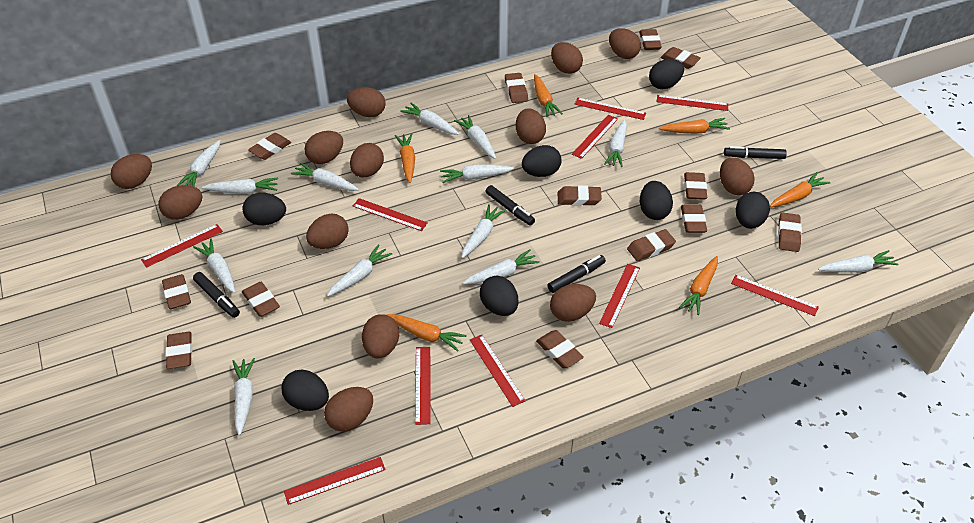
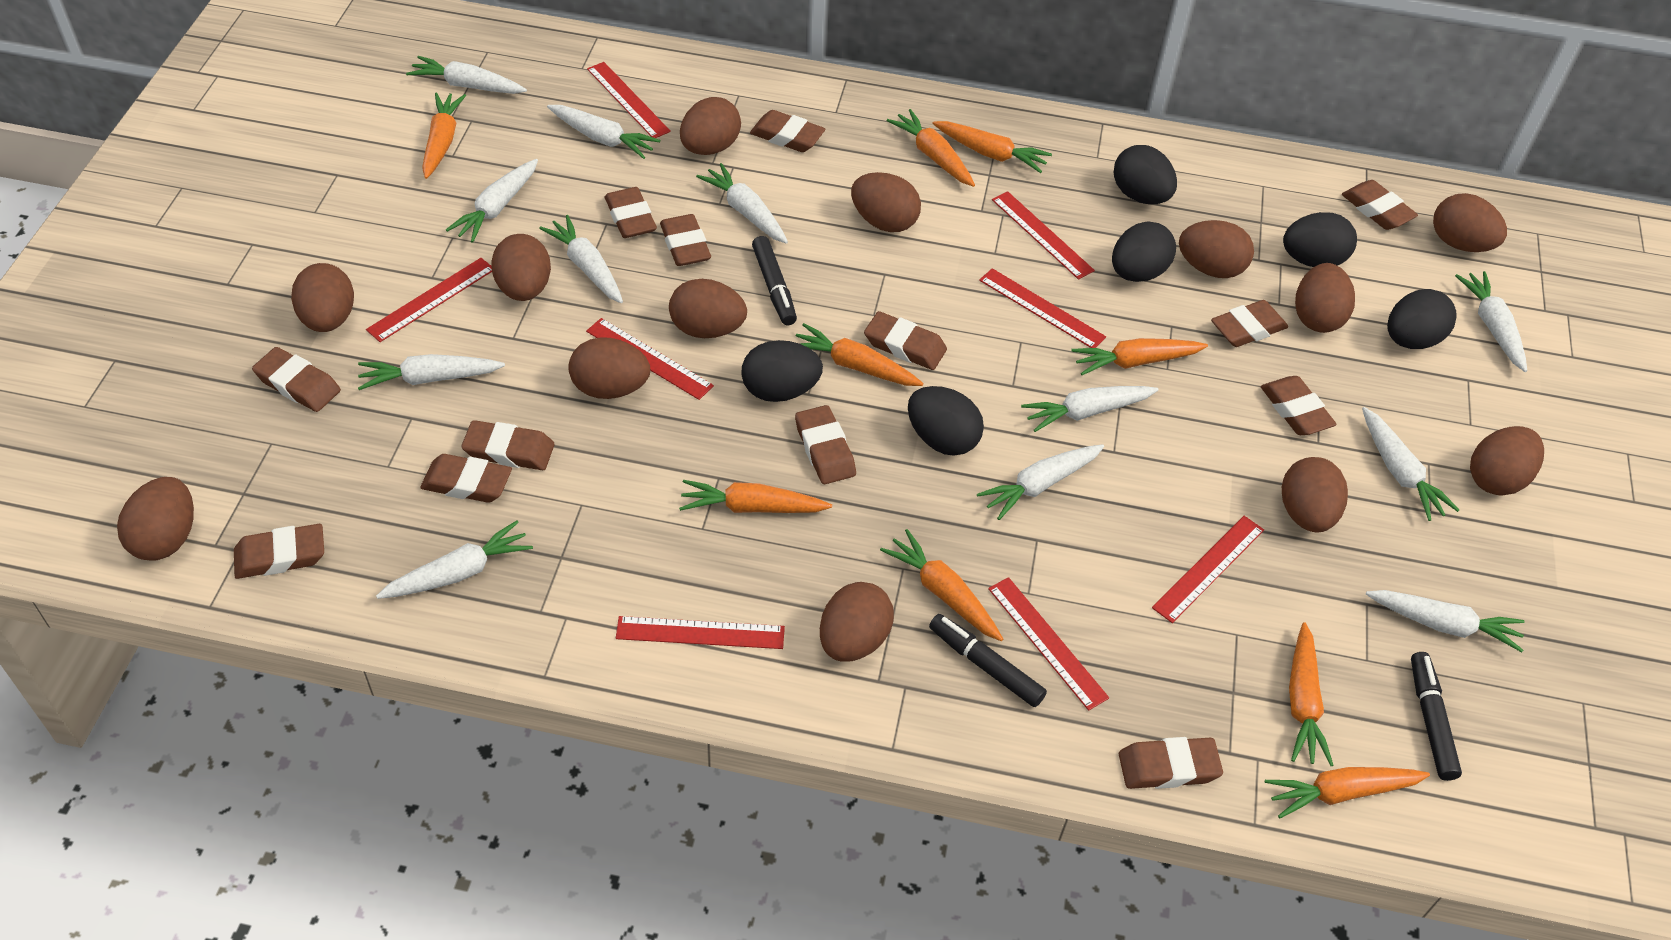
black egg: 7 -> 6
black marker: 4 -> 3
orange carrot: 6 -> 9
red ruler: 10 -> 8
white carrot: 13 -> 12

